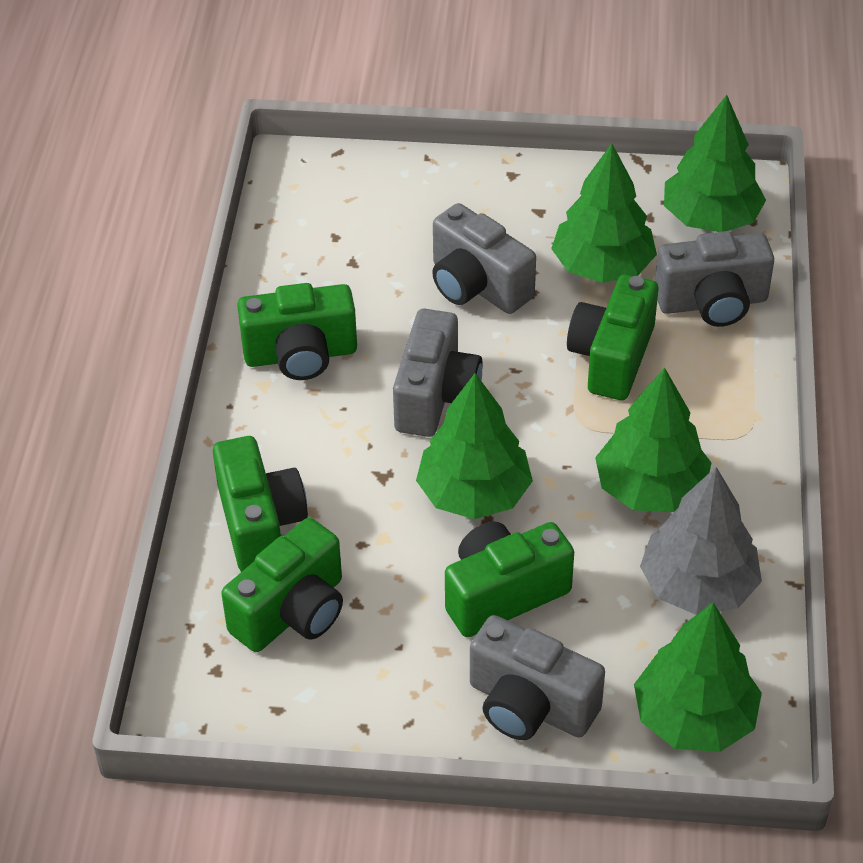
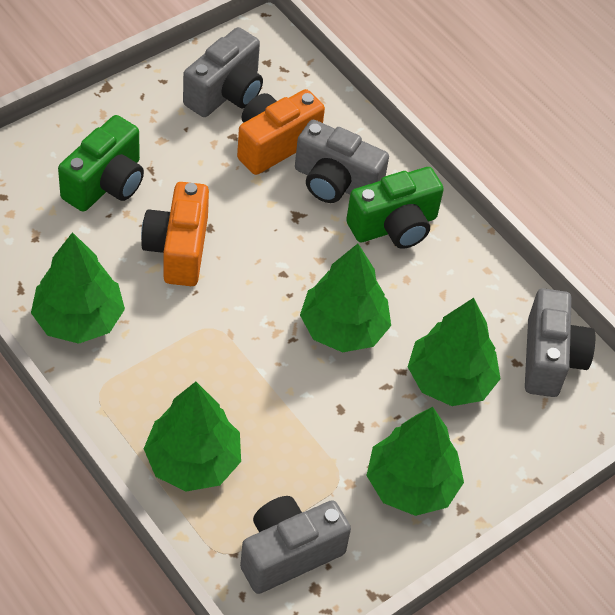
green camera: 5 -> 2
grey tree: 1 -> 0
orange camera: 0 -> 2

